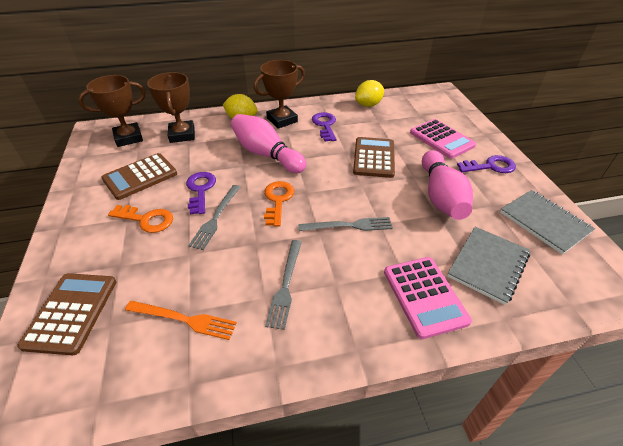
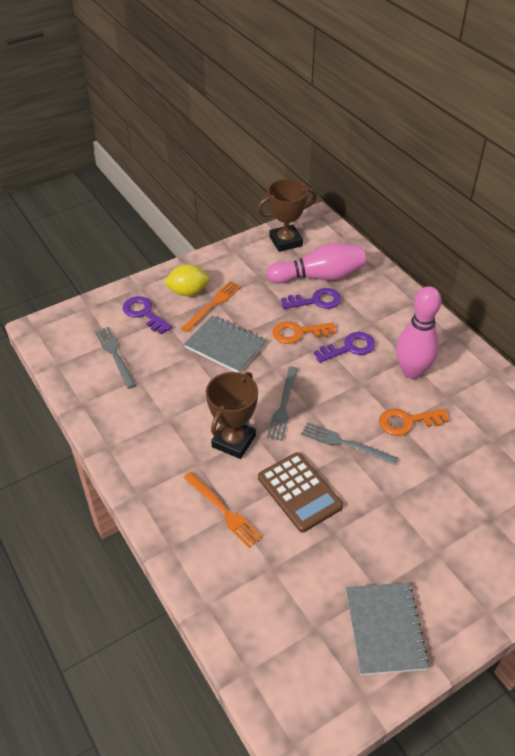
brown calculator: 3 -> 1
brown trophy: 3 -> 2
orange fork: 1 -> 2
pink calculator: 2 -> 0
yellow lemon: 2 -> 1

